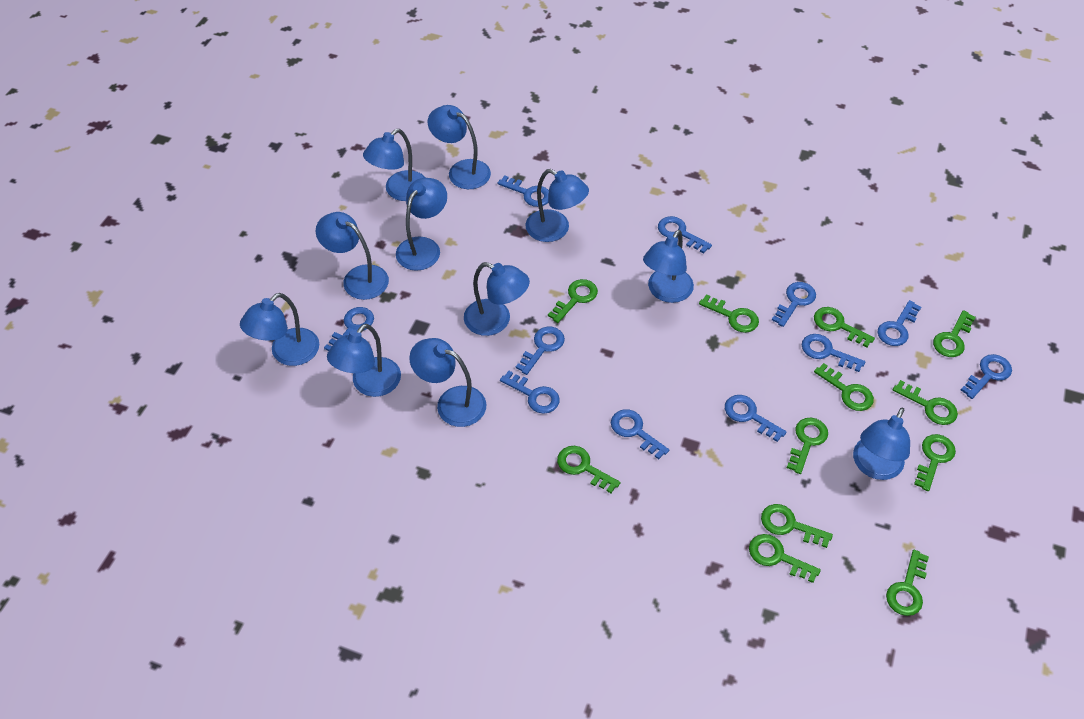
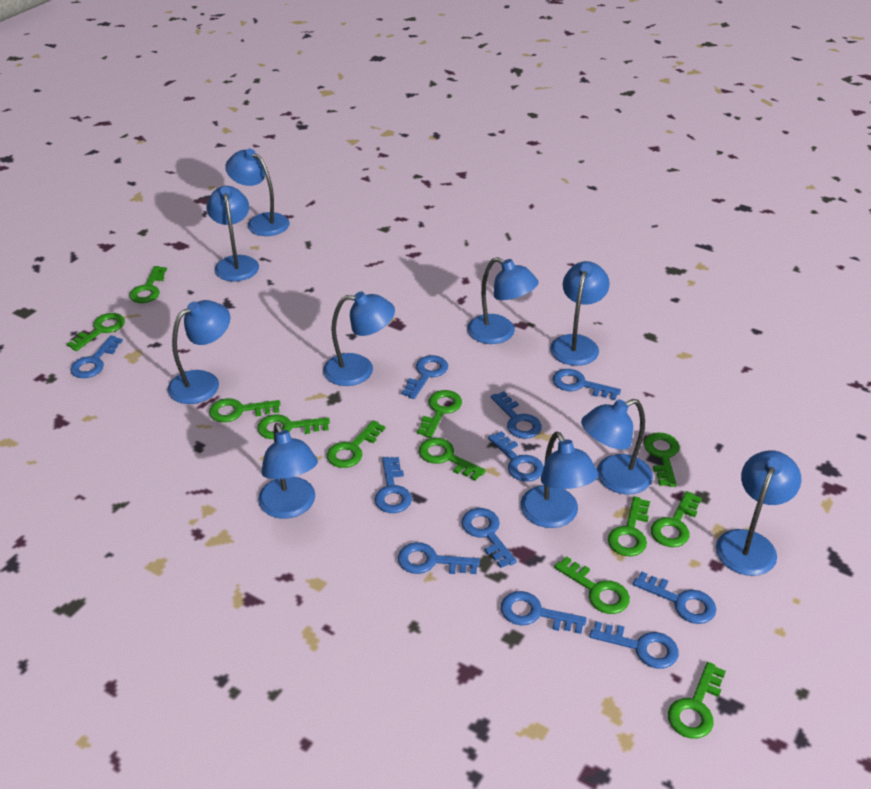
blue lamp: 11 -> 10

